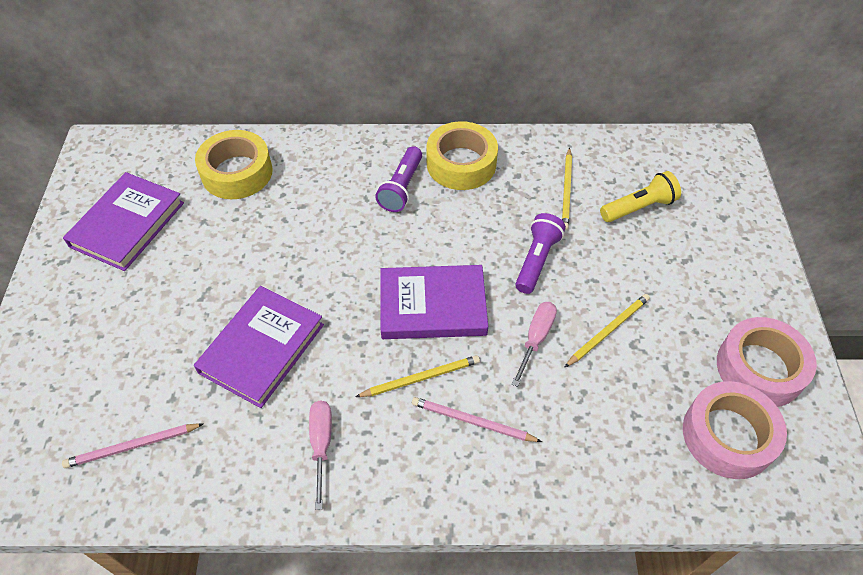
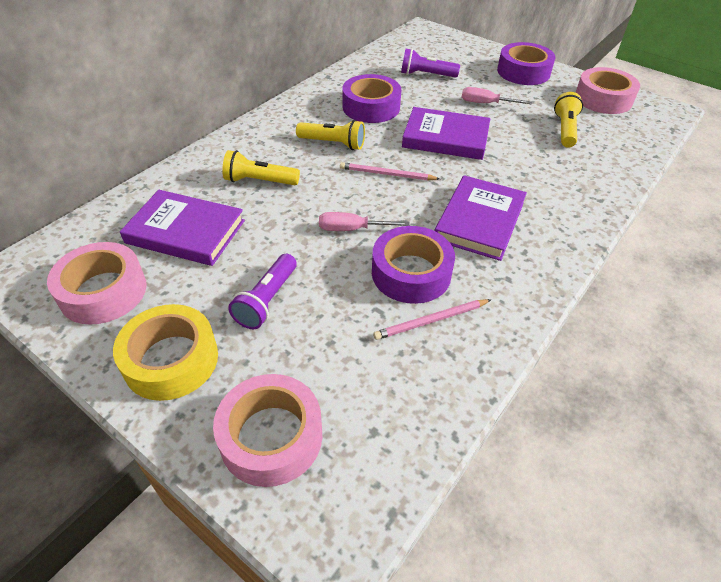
pink tape: 2 -> 3
purple tape: 0 -> 3
yellow flashlight: 1 -> 3
yellow pencil: 3 -> 0
yellow tape: 2 -> 1

